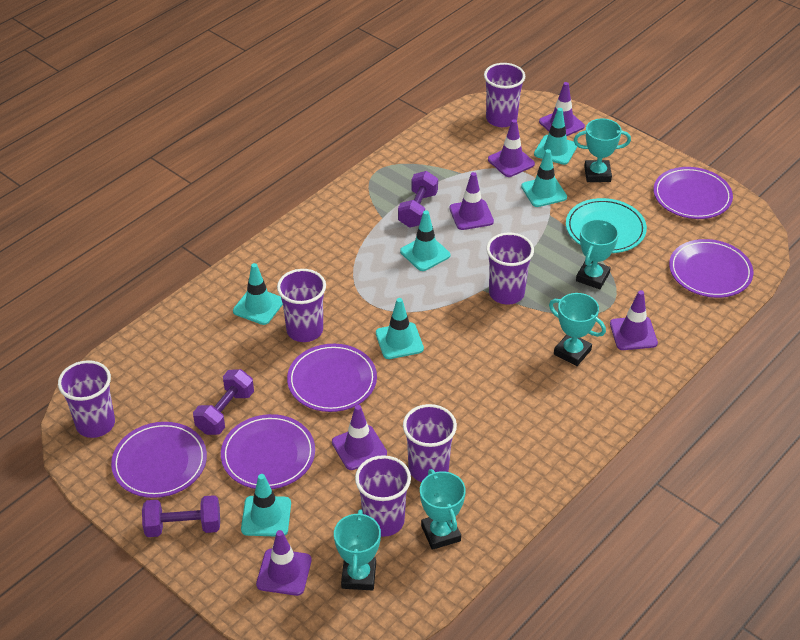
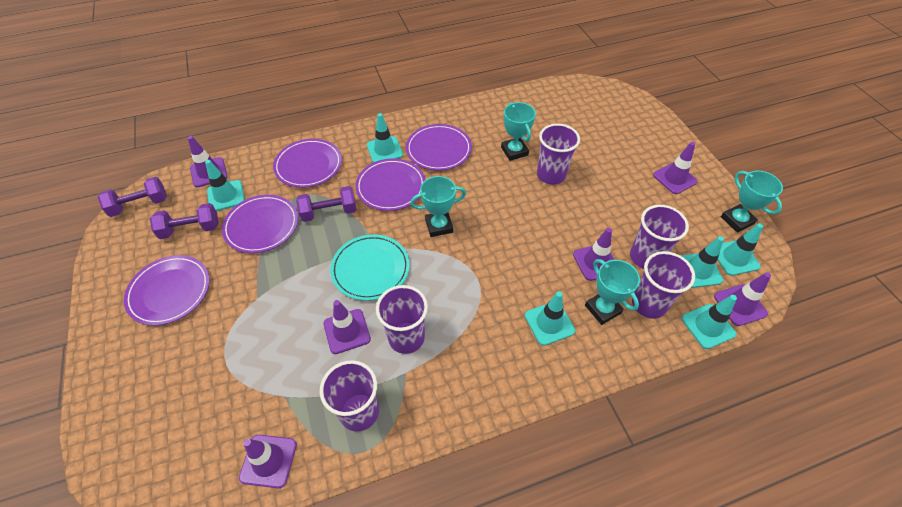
purple cup: 6 -> 5
turquoise trophy: 5 -> 4

